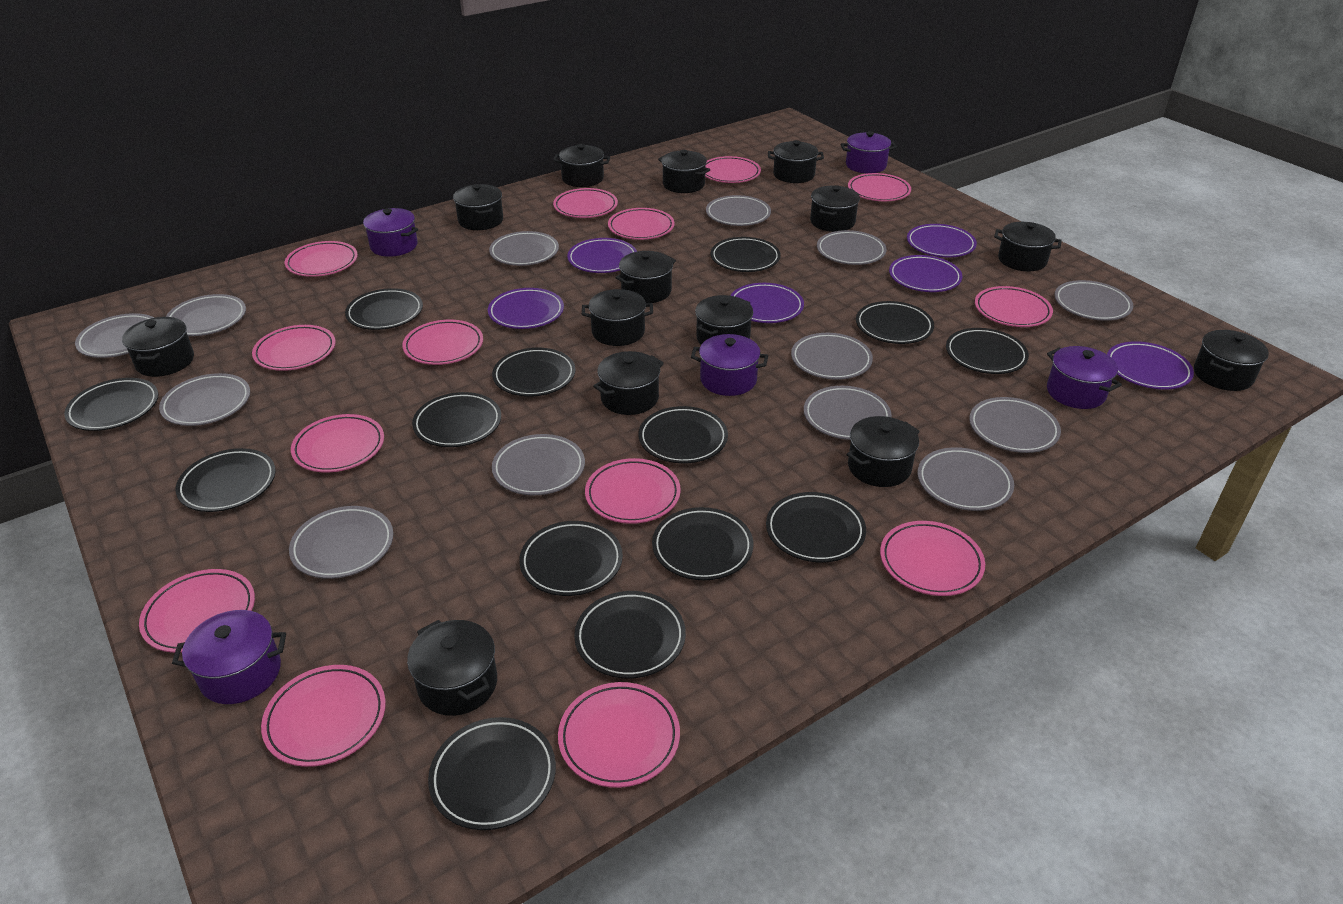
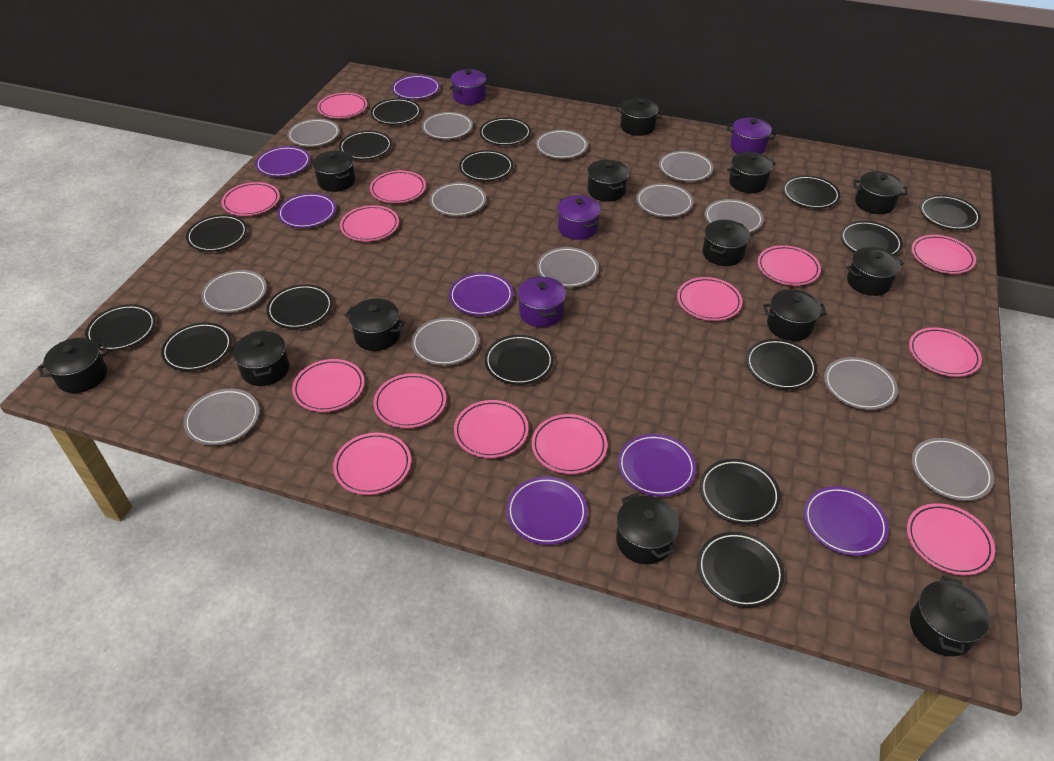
black plate: 14 -> 15
black pot: 14 -> 13
purple plate: 6 -> 7
purple pot: 5 -> 4

